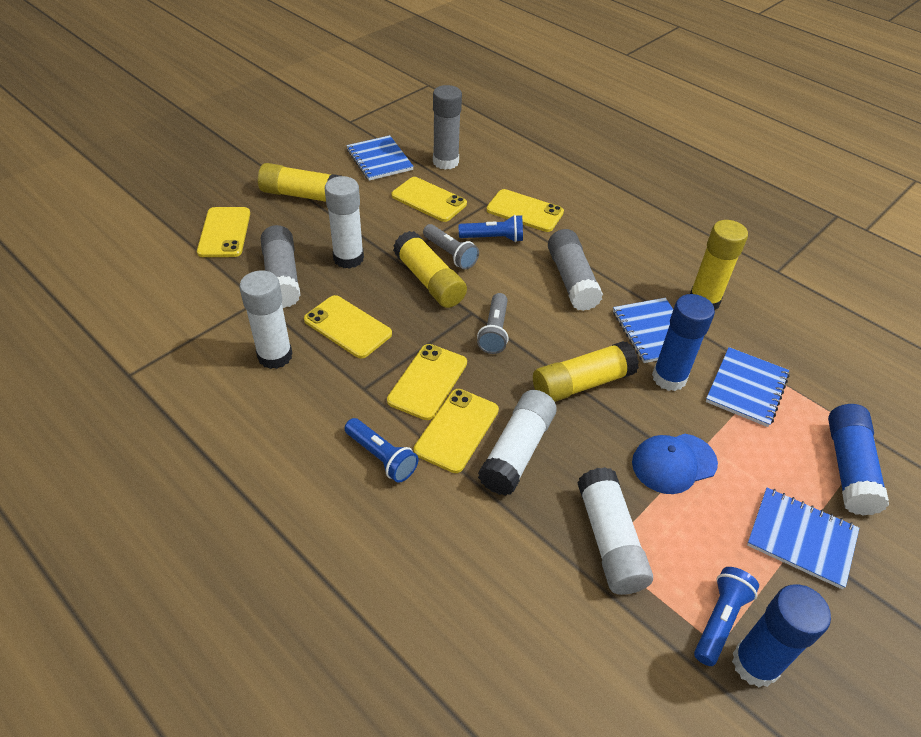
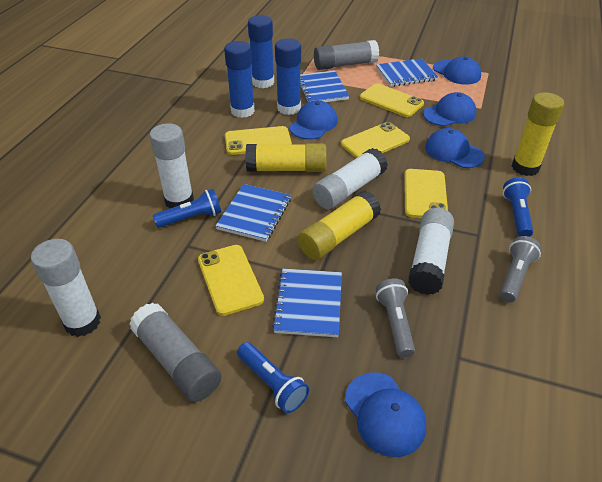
blue cap: 1 -> 5
grey glue stick: 3 -> 2
yellow glue stick: 4 -> 3
yellow phone: 6 -> 5

